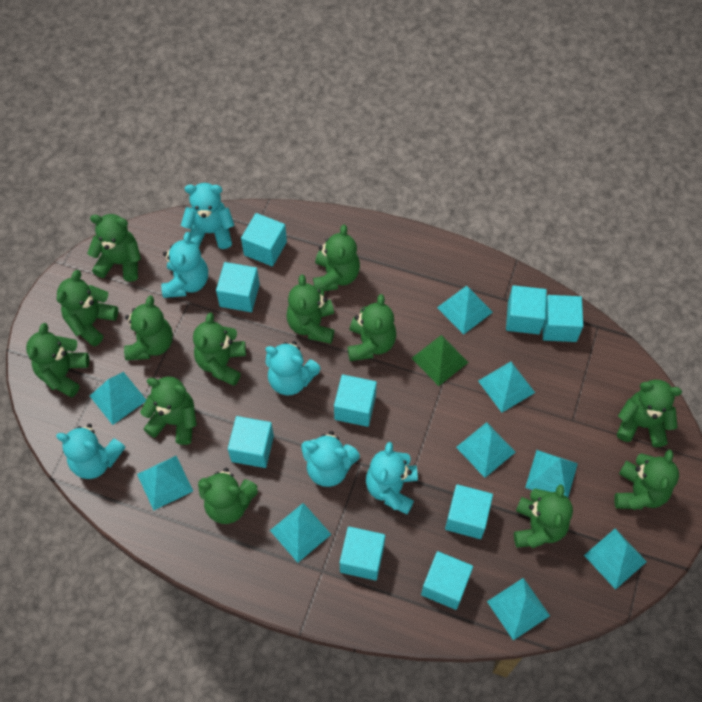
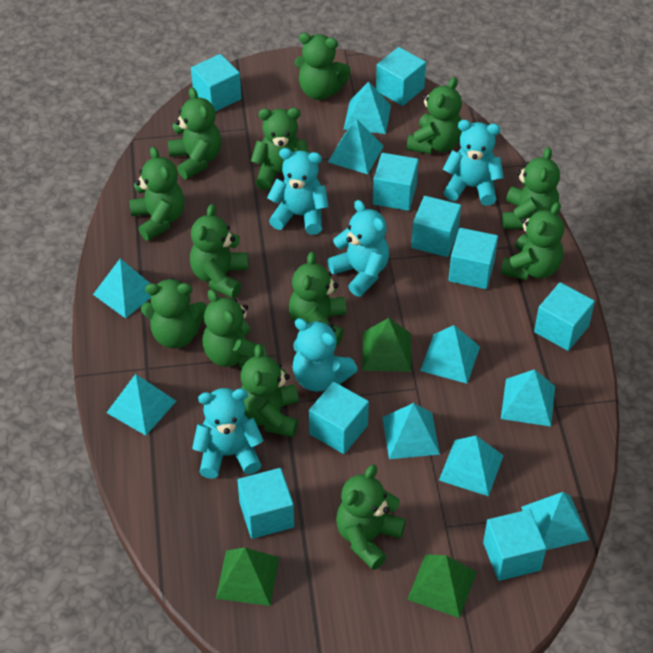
green pyramid: 1 -> 3
turquoise teddy bear: 6 -> 5

